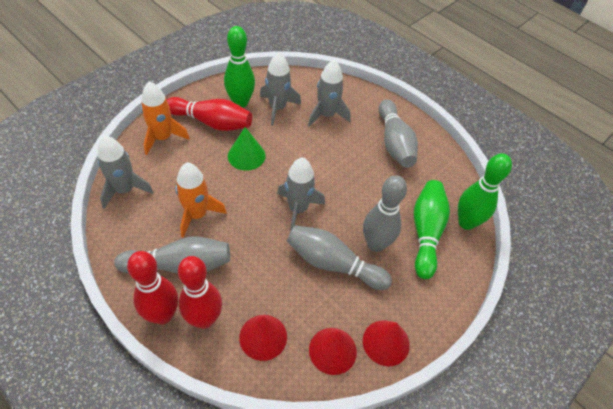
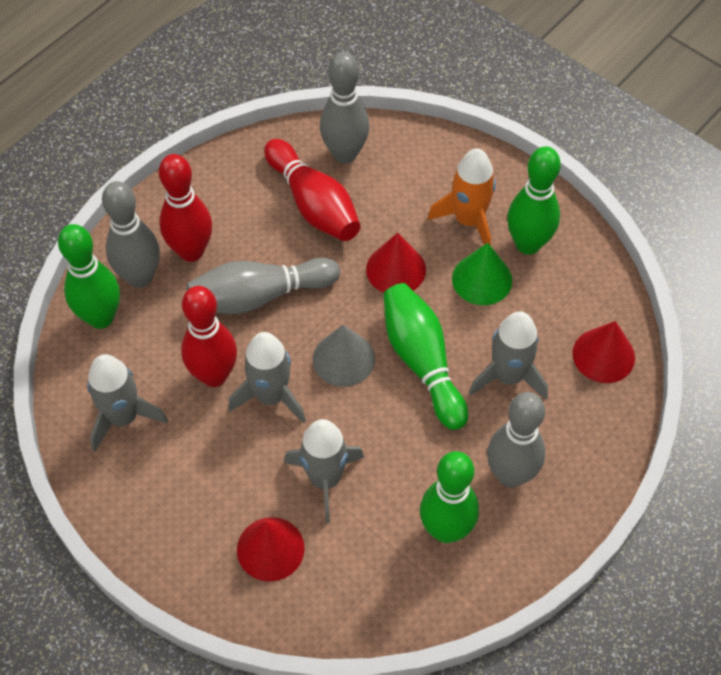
green bowling pin: 3 -> 4
grey cone: 0 -> 1
orange rocket: 2 -> 1

